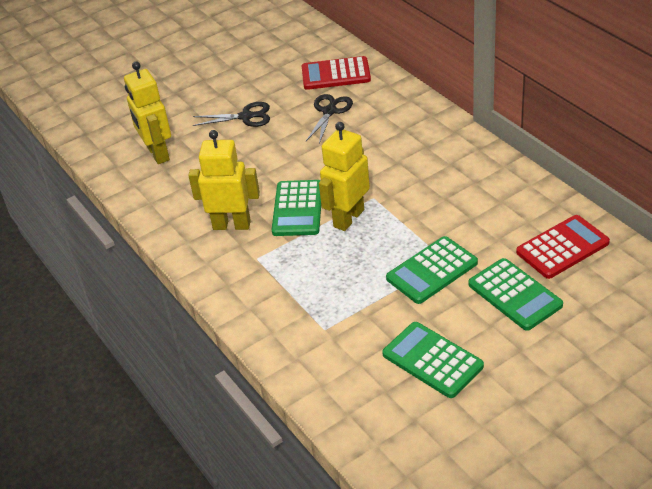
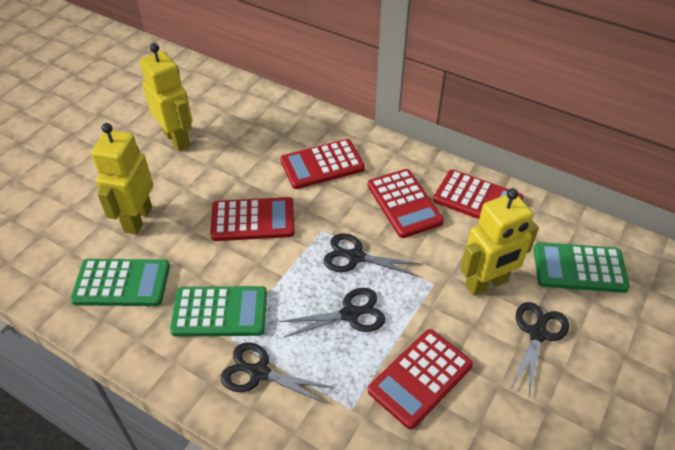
black scissors: 2 -> 4
green calculator: 4 -> 3
red calculator: 2 -> 5

